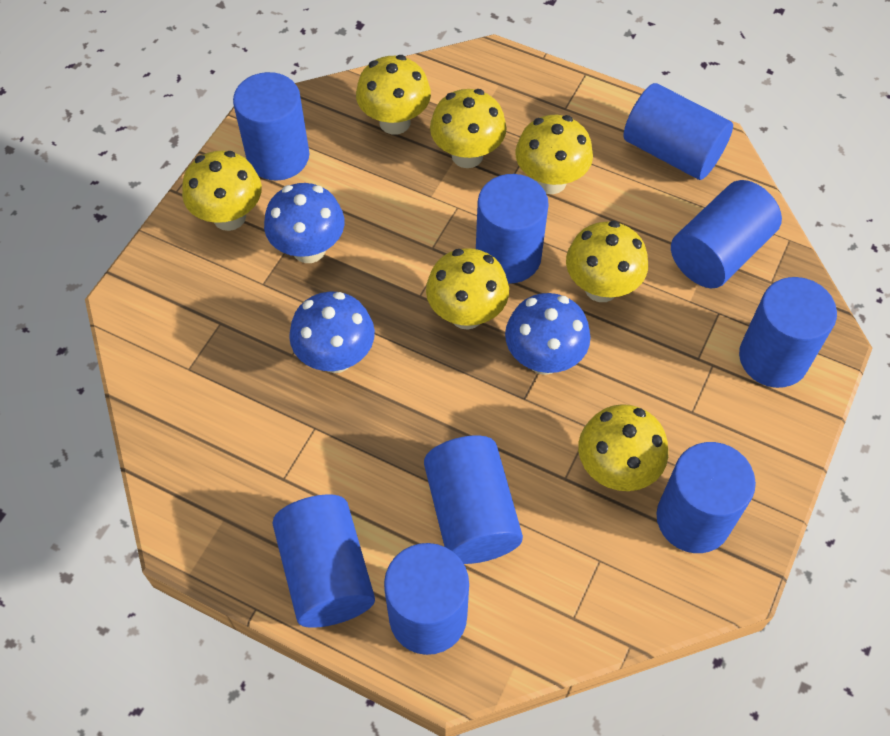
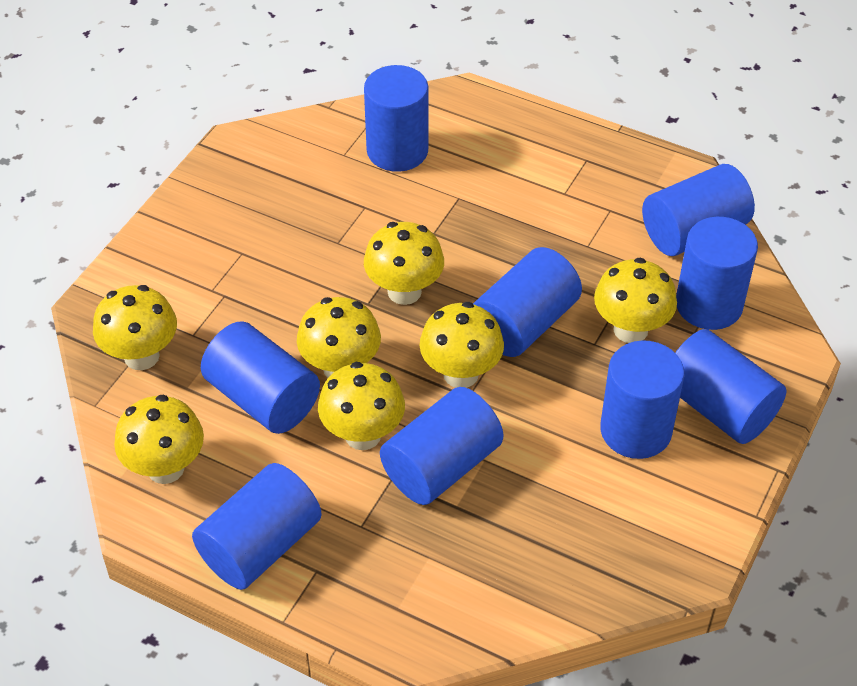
blue mushroom: 3 -> 0

